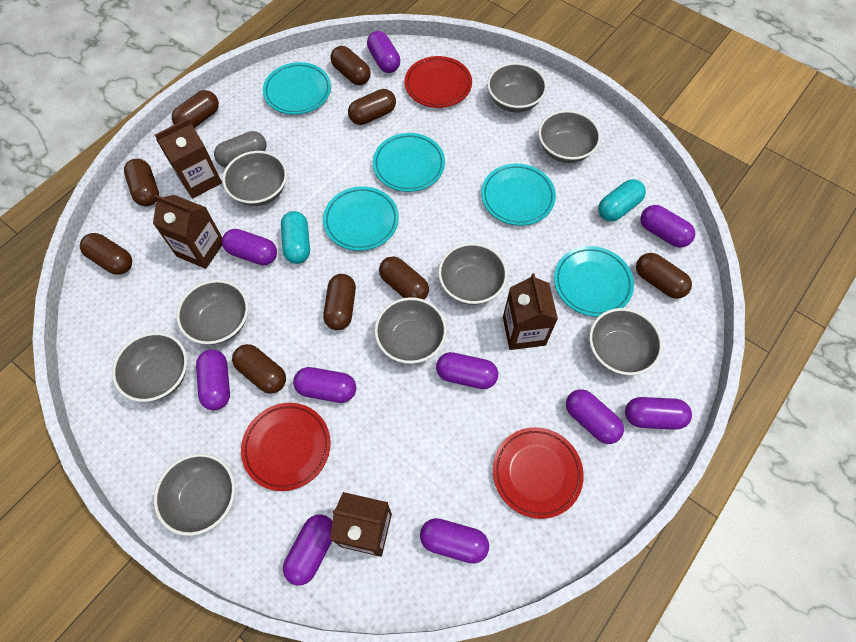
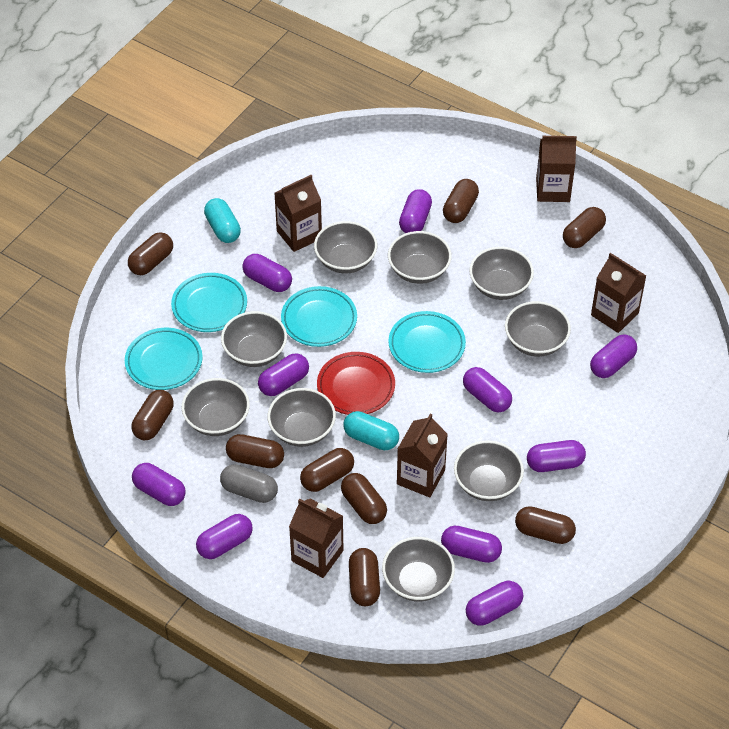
brown carton: 4 -> 5
red plate: 3 -> 1
turquoise plate: 5 -> 4

